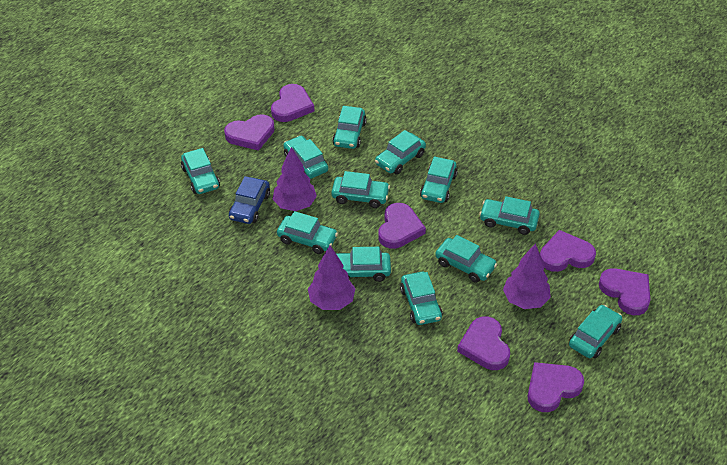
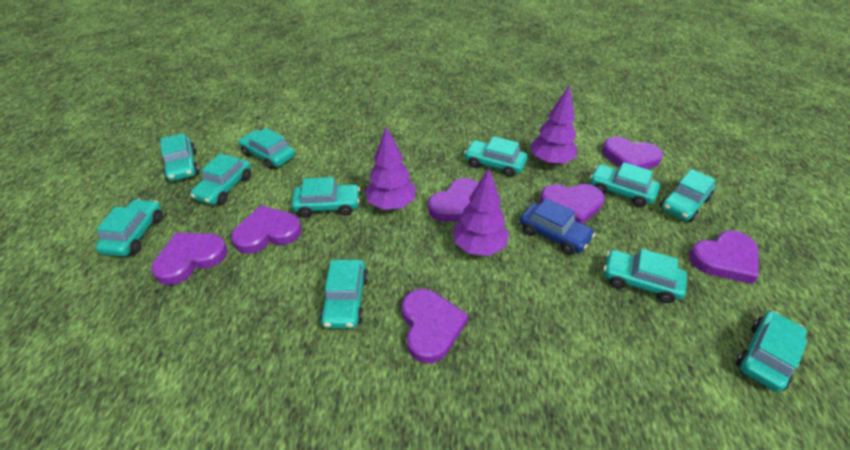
turquoise car: 12 -> 11

